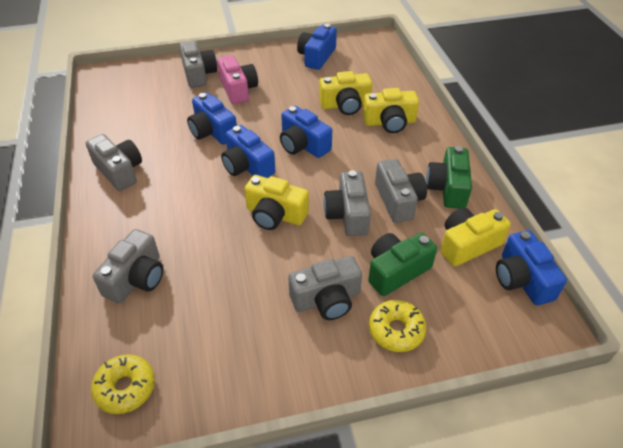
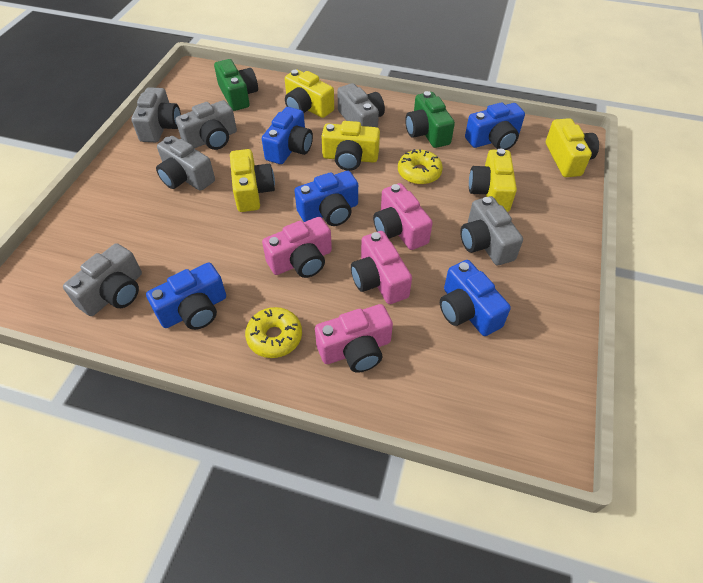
pink camera: 1 -> 4
yellow camera: 4 -> 5

